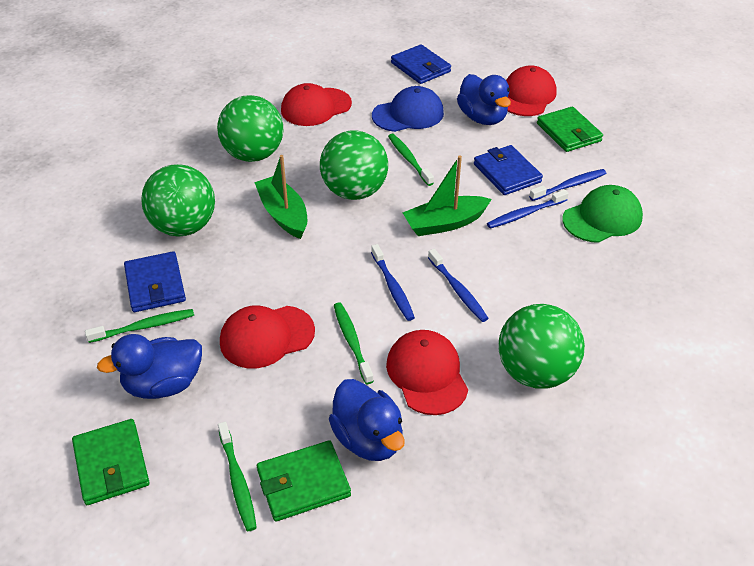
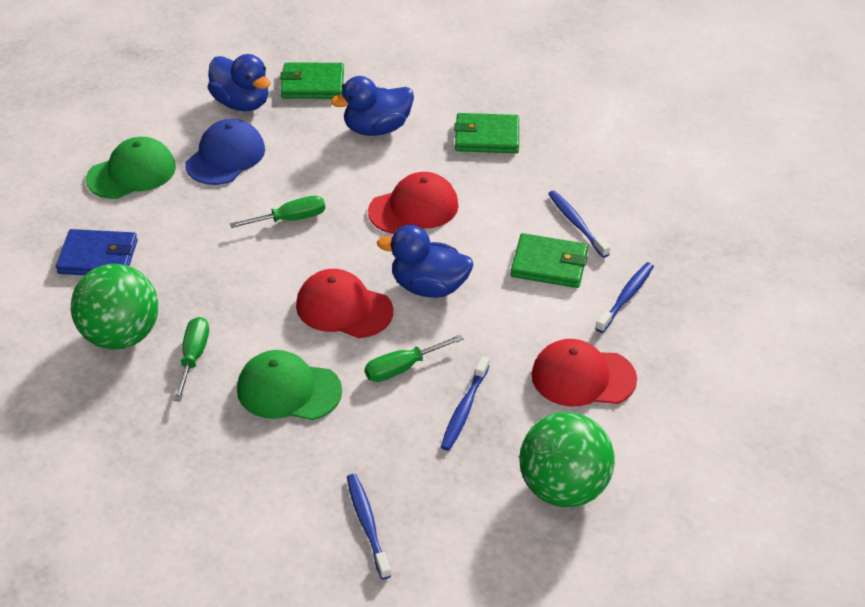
blue wallet: 3 -> 1
green ball: 4 -> 2
green boat: 2 -> 0
green cap: 1 -> 2
green screwdriver: 0 -> 3
green toothbrush: 4 -> 0
red cap: 4 -> 3

